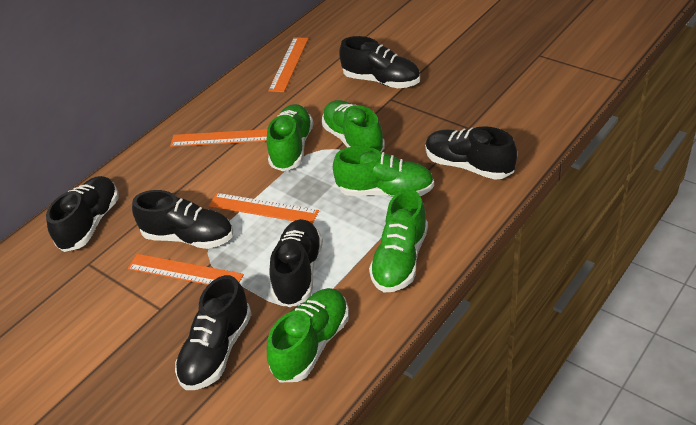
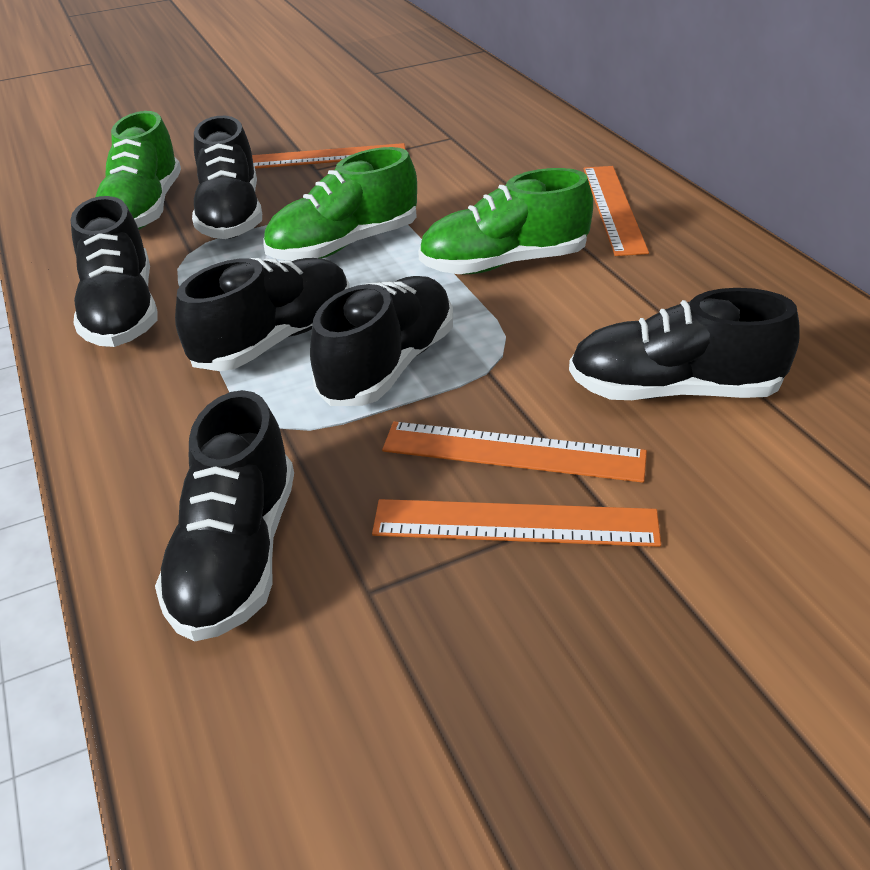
green shoe: 5 -> 3

